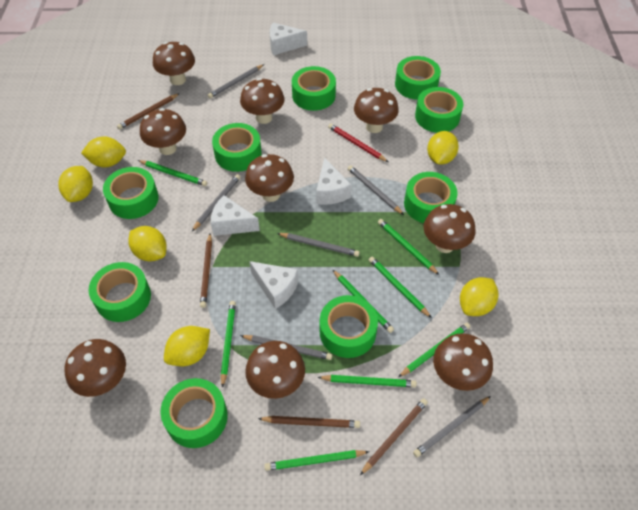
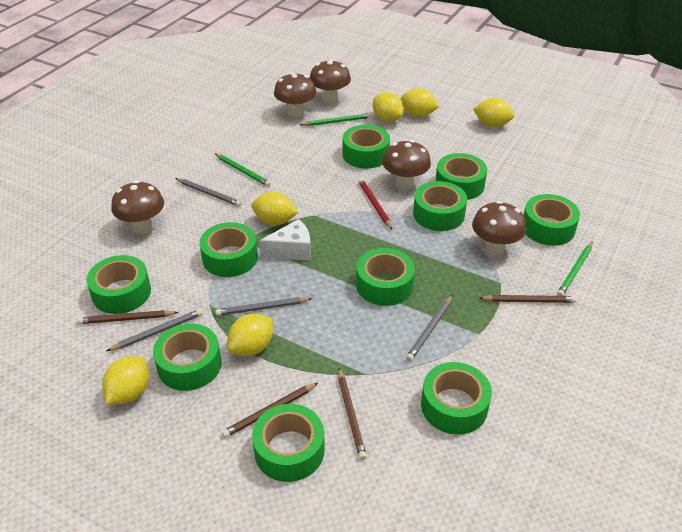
brown mushroom: 9 -> 5
green pencil: 8 -> 3
green tape: 9 -> 10
grey pencil: 6 -> 4
white cheese: 4 -> 1

